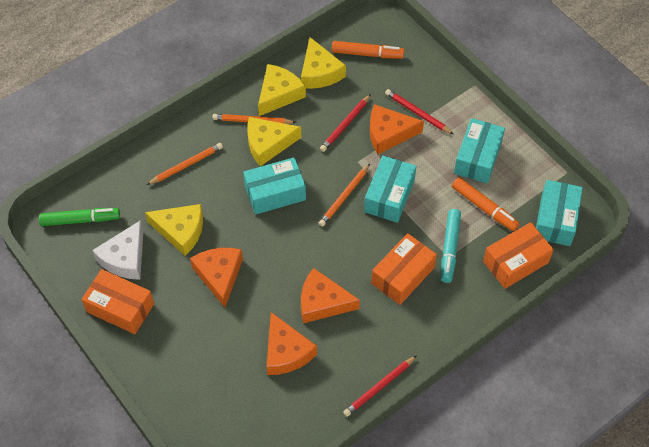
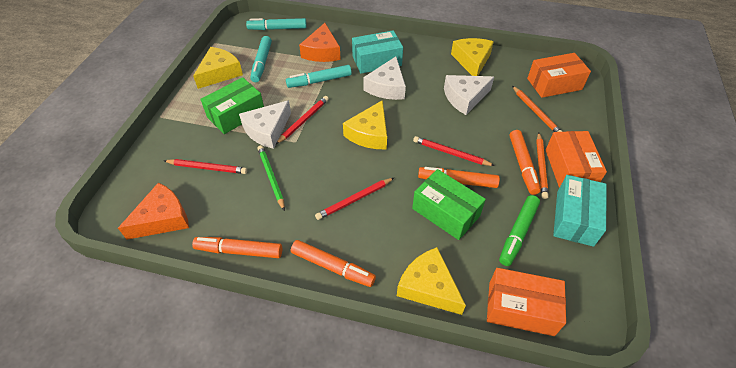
green box: 0 -> 2
green pencil: 0 -> 1
orange cheese: 4 -> 2
orange marker: 2 -> 4
orange pencil: 3 -> 2
red pencil: 3 -> 4
turquoise box: 4 -> 2
turquoise marker: 1 -> 3
white cheese: 1 -> 3

